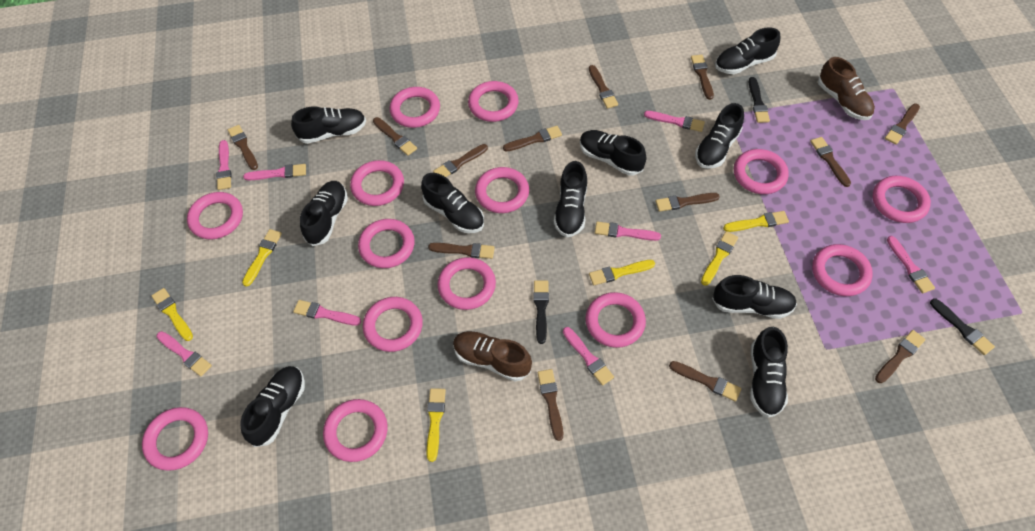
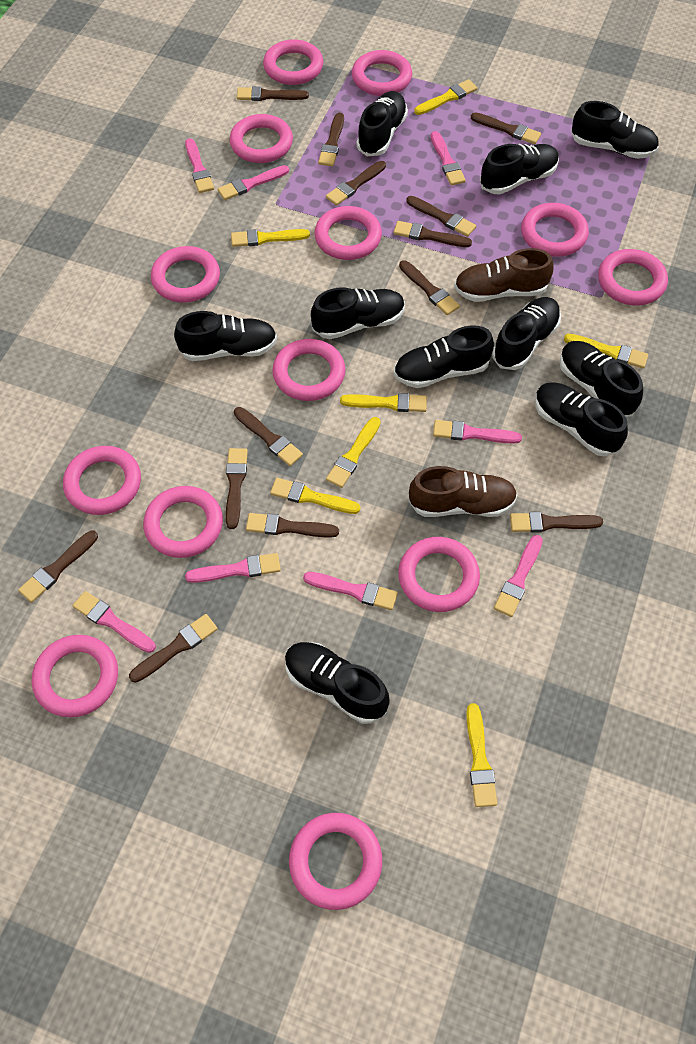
black brush: 3 -> 0
pink ring: 14 -> 13
yellow brush: 6 -> 7

